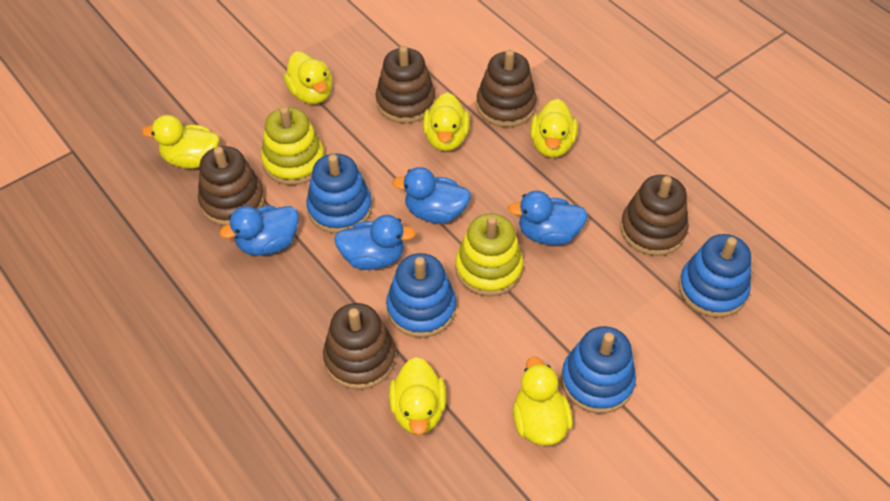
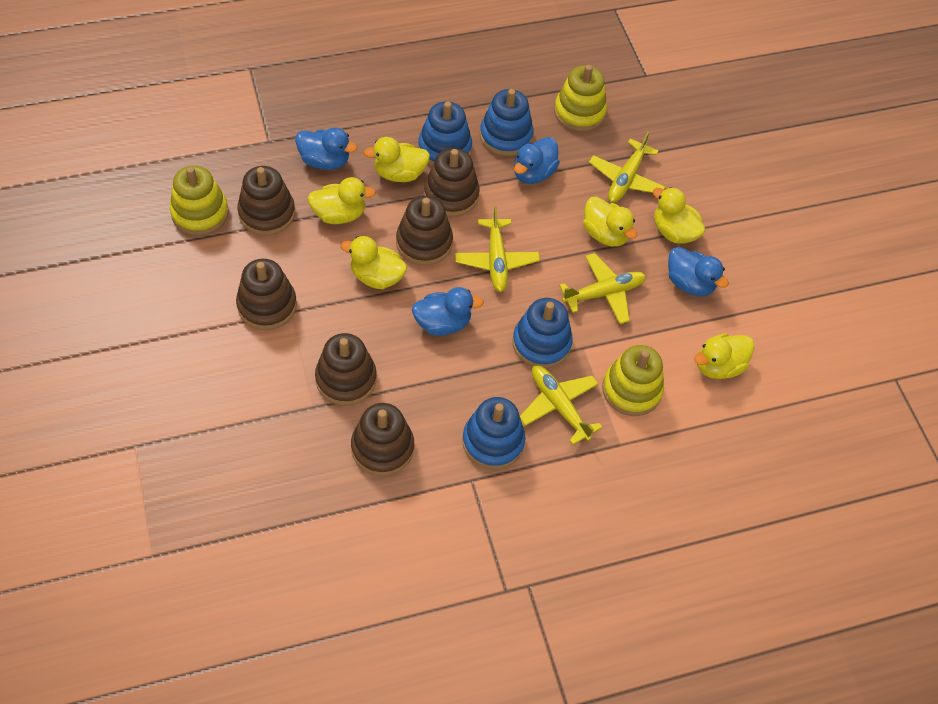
brown stacking toy: 5 -> 6
yellow plane: 0 -> 4
yellow stacking toy: 2 -> 3

